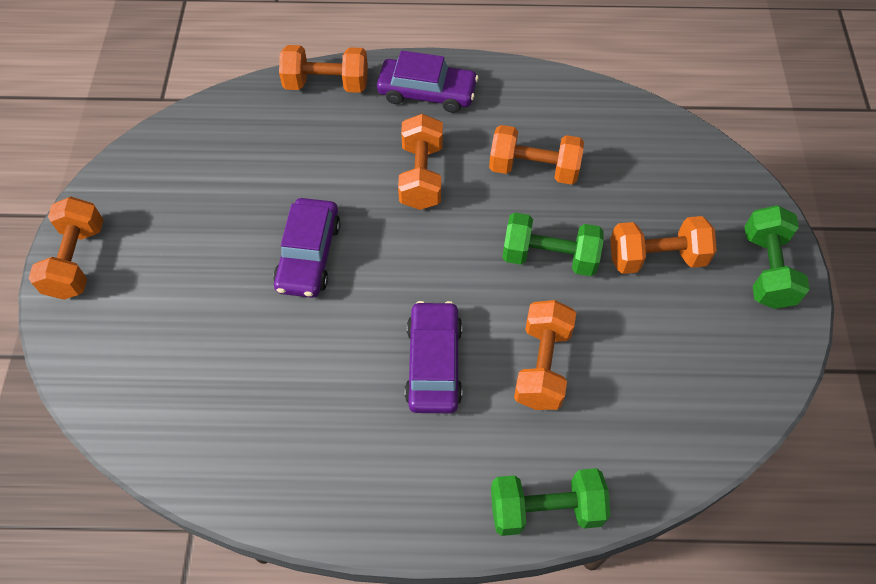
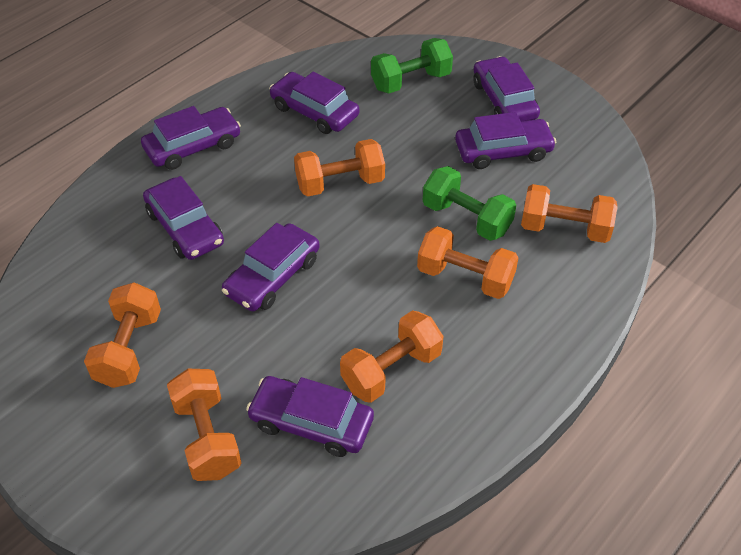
green dumbbell: 3 -> 2
purple car: 3 -> 7

